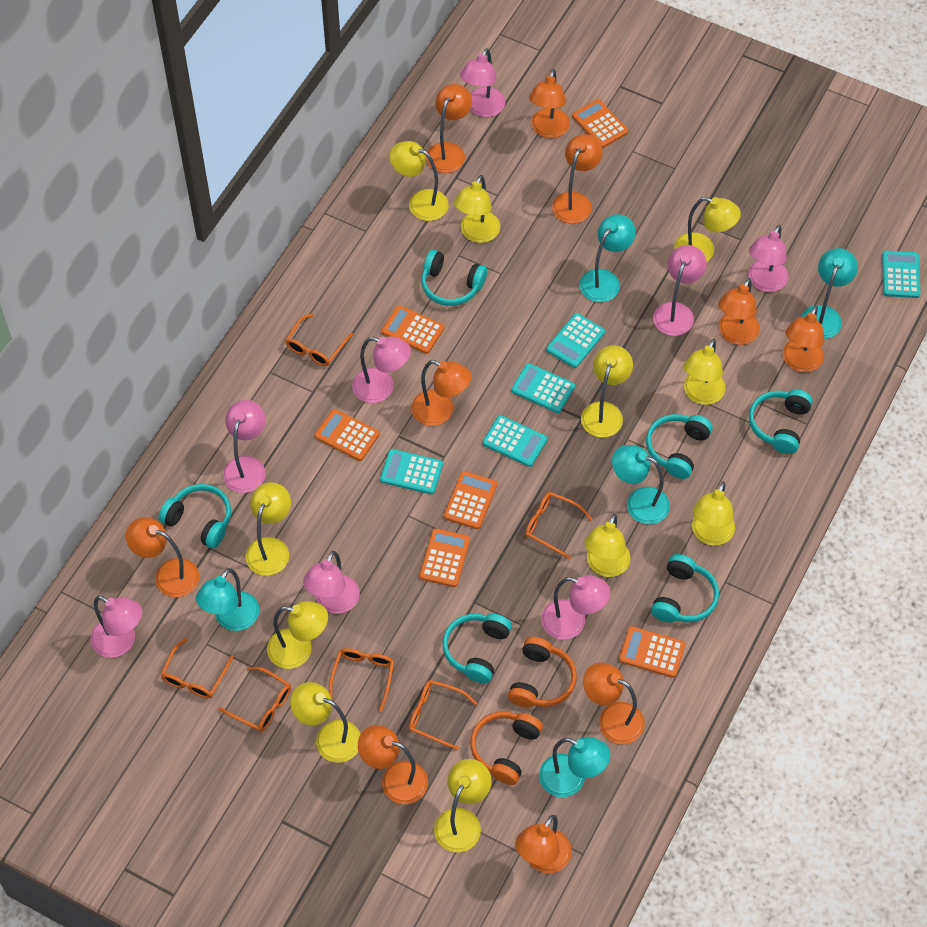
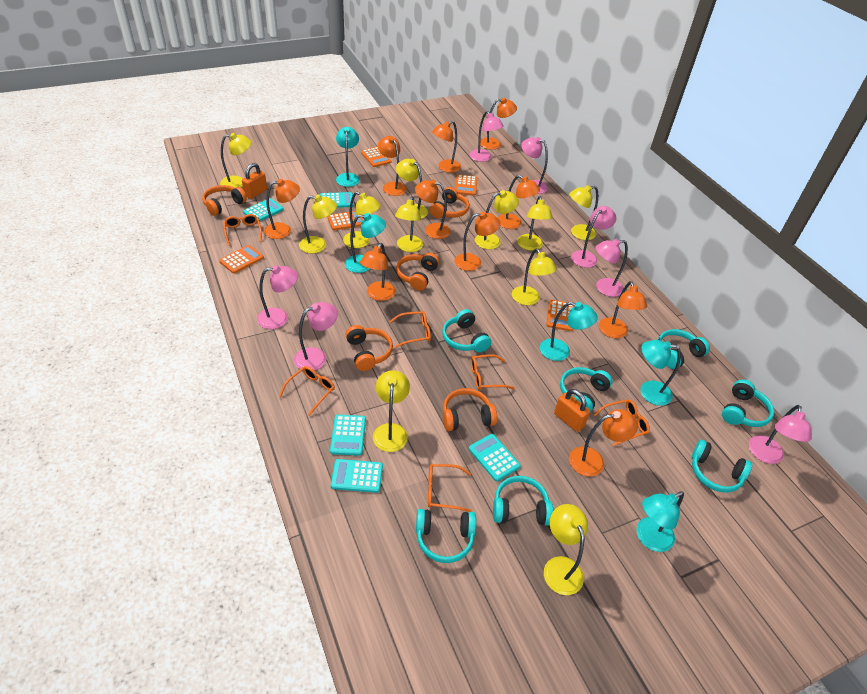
orange calculator: 6 -> 5
orange headphones: 2 -> 5
orange padlock: 0 -> 2
pink lamp: 8 -> 7
turquoise headphones: 6 -> 7

